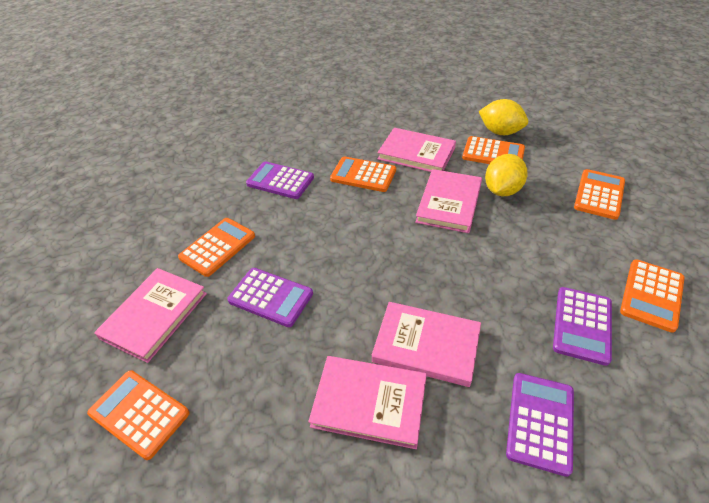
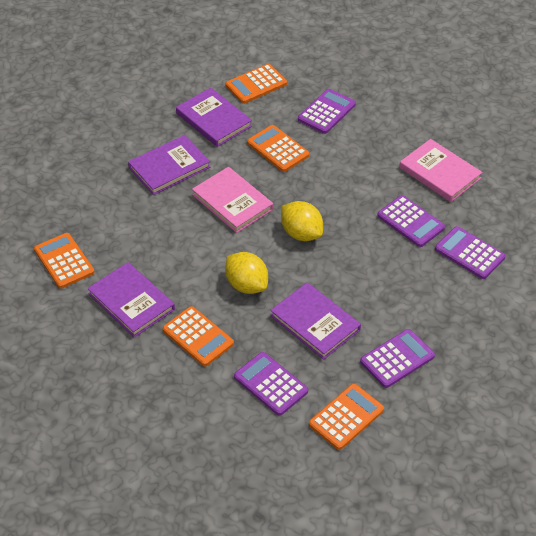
orange calculator: 6 -> 5
pink book: 5 -> 2
purple book: 0 -> 4
purple calculator: 4 -> 5

